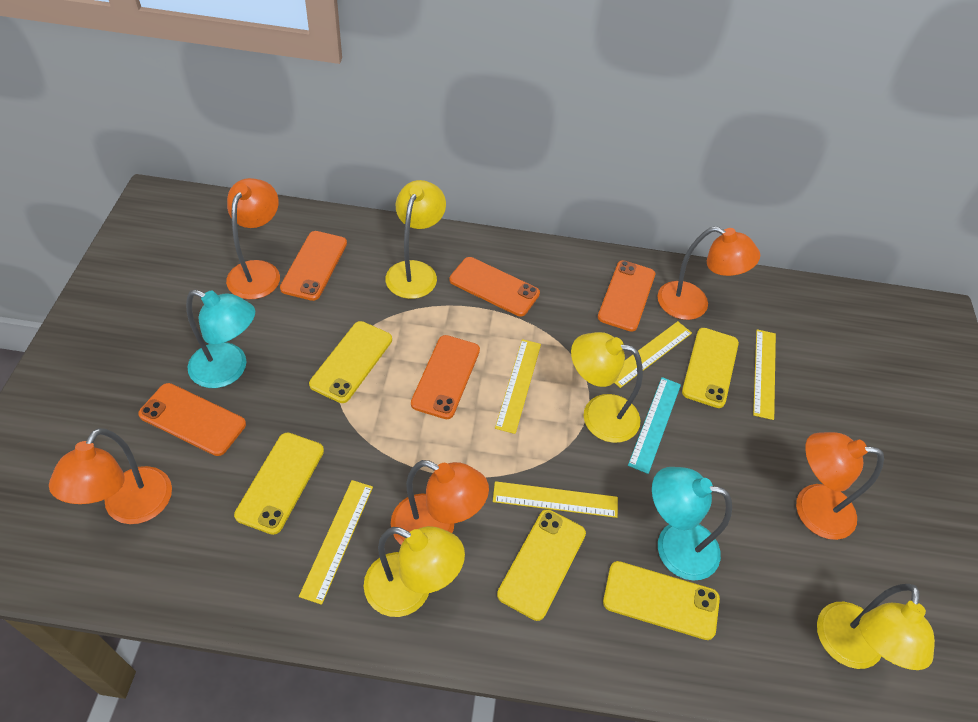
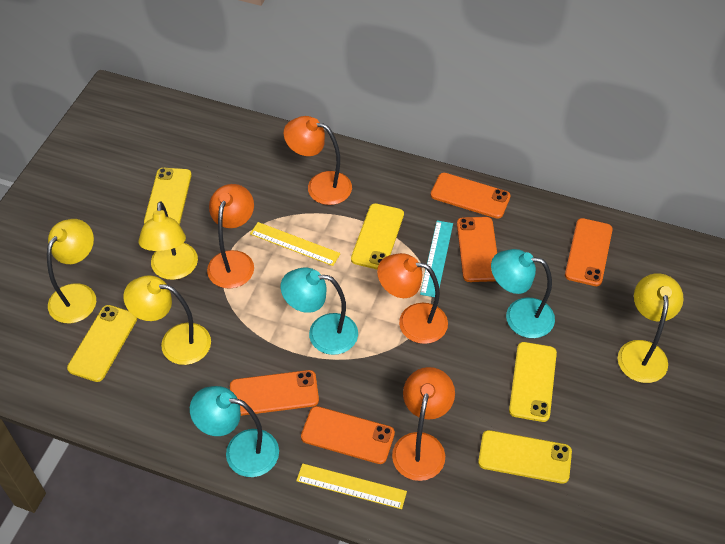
orange lamp: 5 -> 4
turquoise lamp: 2 -> 3
yellow ruler: 5 -> 2

